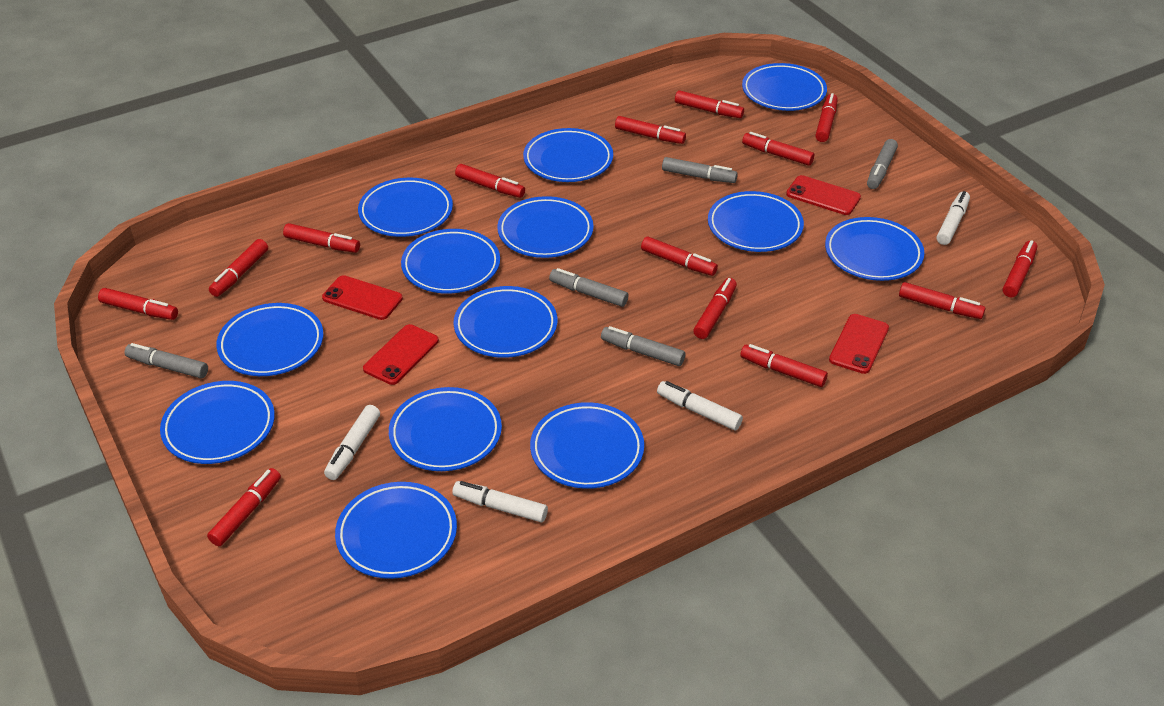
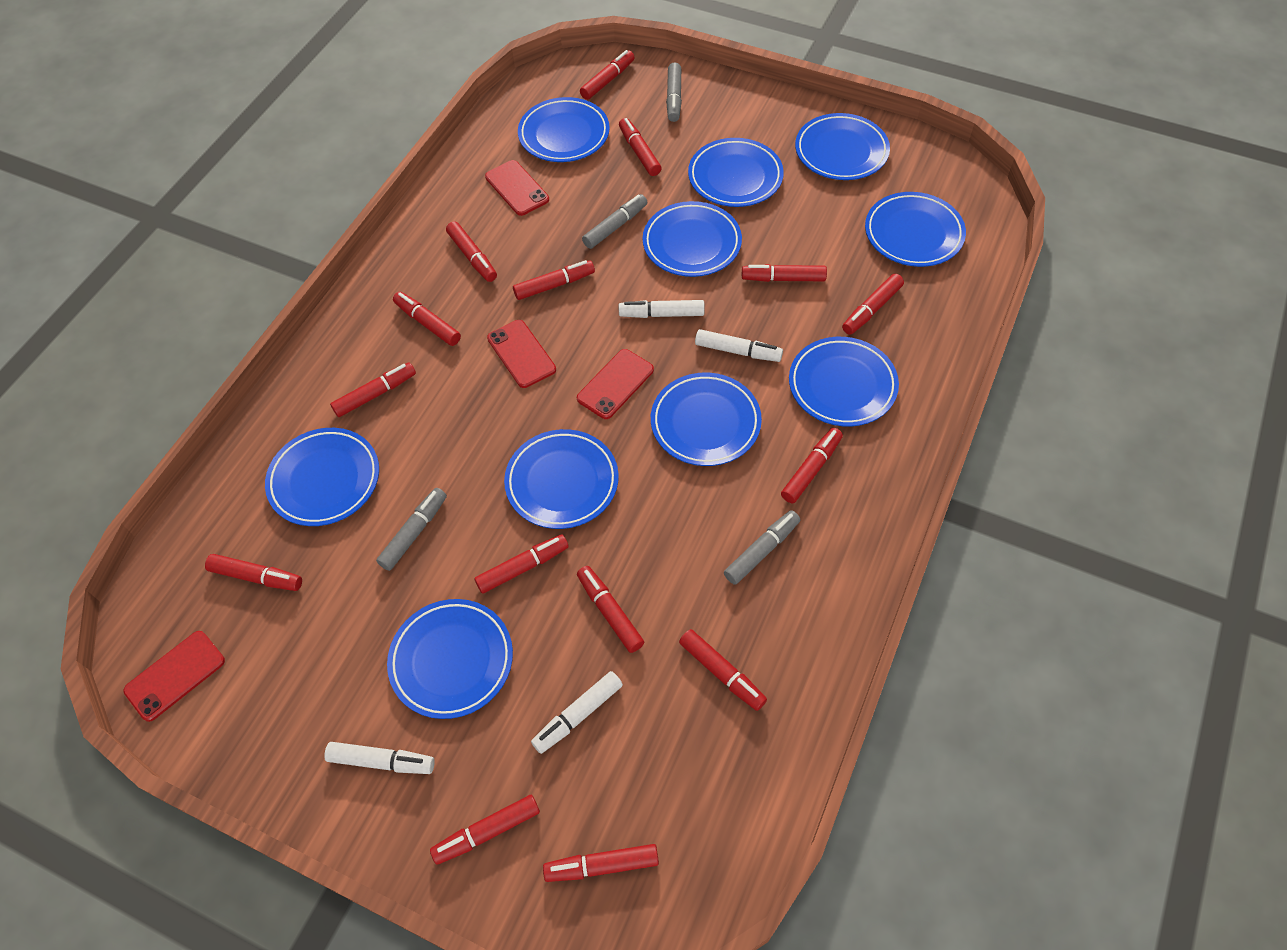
blue plate: 13 -> 10
grey marker: 5 -> 4
red marker: 14 -> 15

